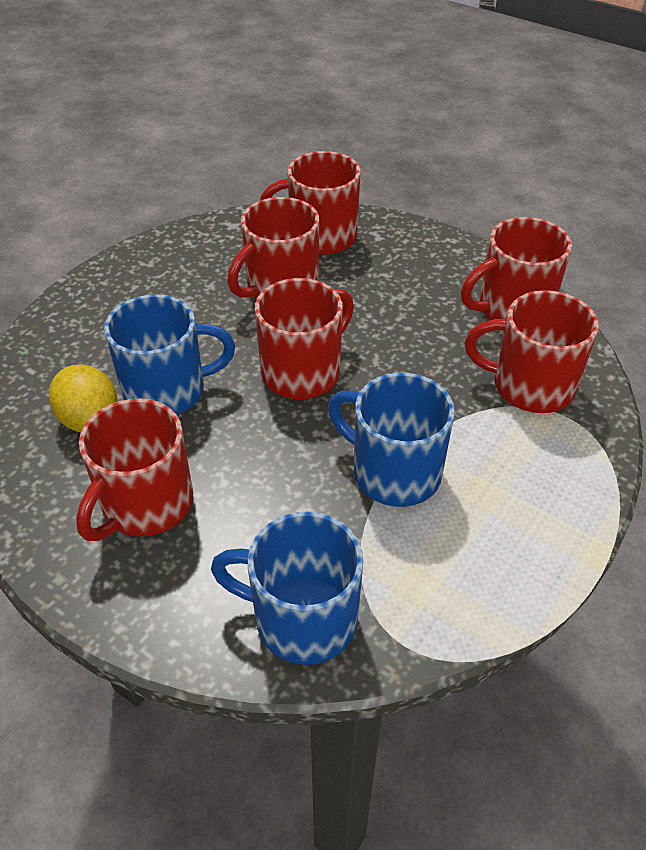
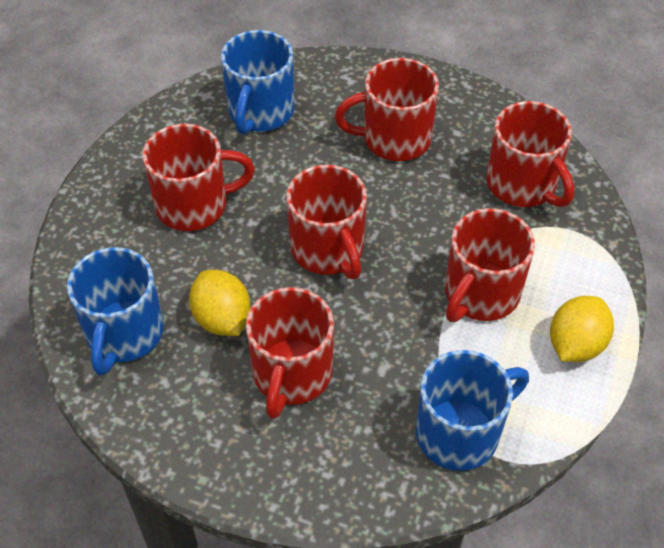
yellow lemon: 1 -> 2

